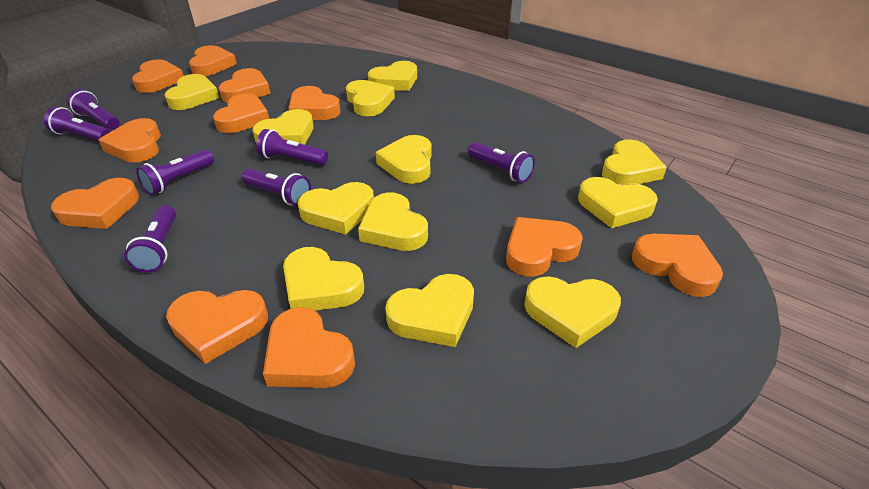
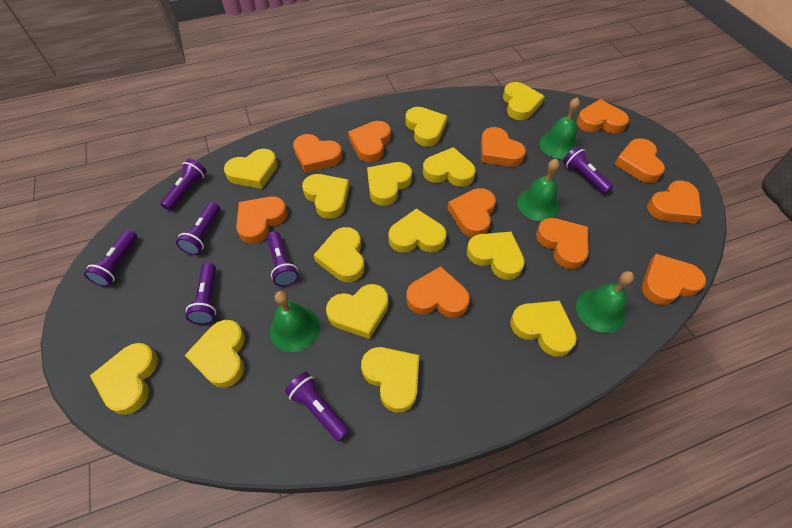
green bell: 0 -> 4
yellow heart: 12 -> 14

